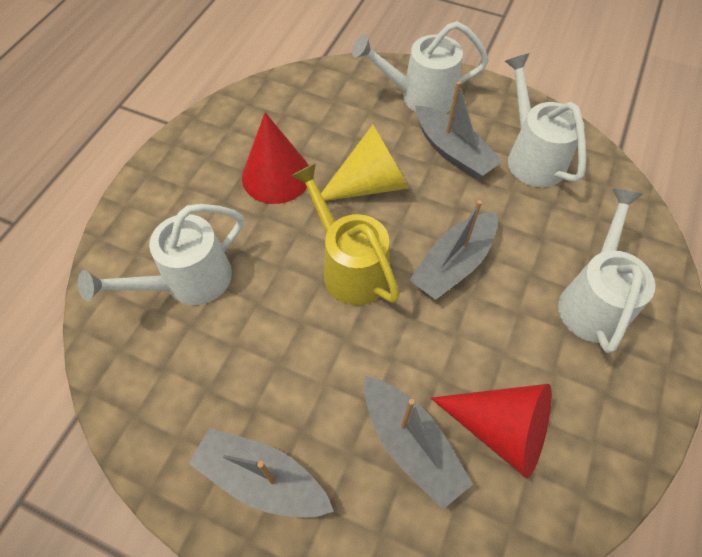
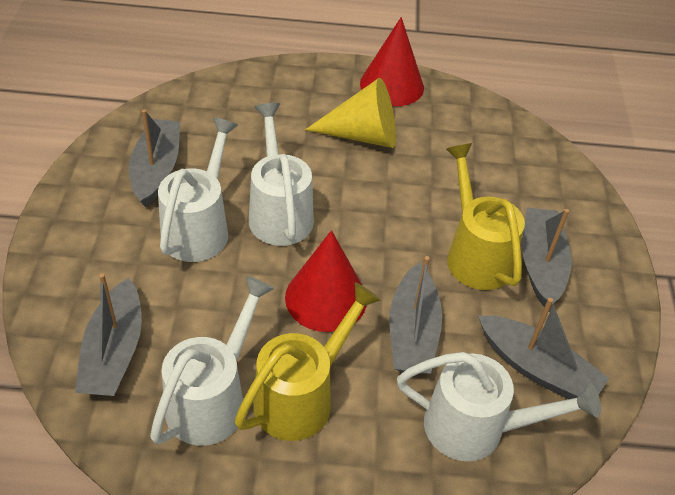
grey boat: 4 -> 5
yellow watering can: 1 -> 2

